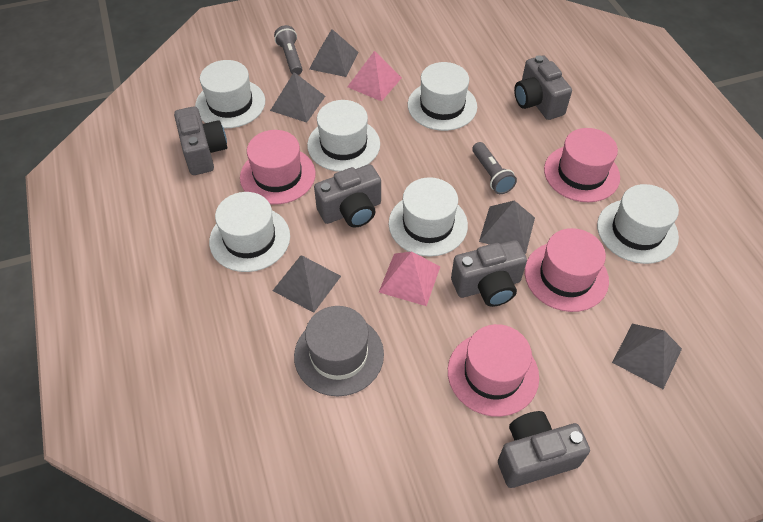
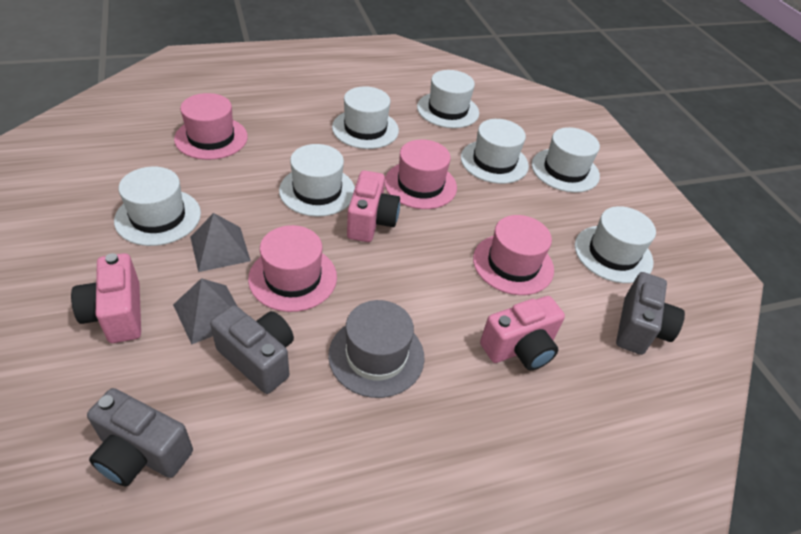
grey camera: 5 -> 3
grey flashlight: 2 -> 0
grey pyramid: 5 -> 2
pink camera: 0 -> 3
pink pyramid: 2 -> 0
white hat: 6 -> 7

